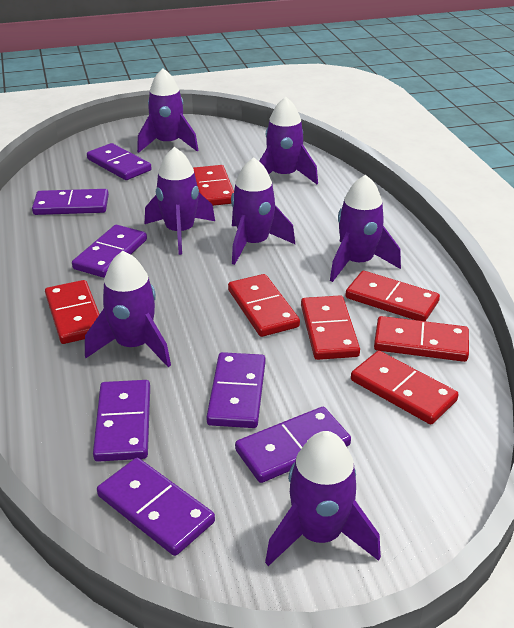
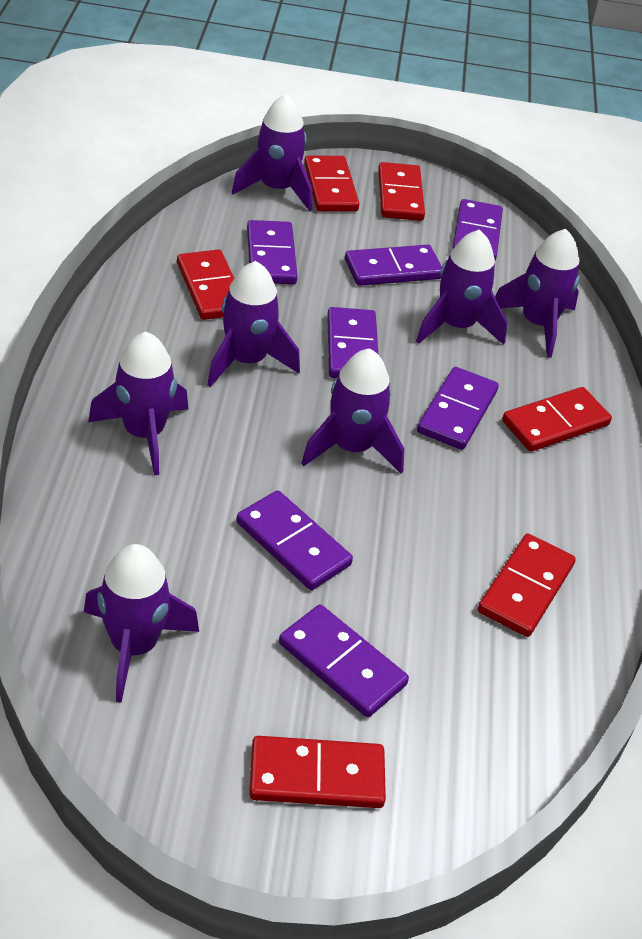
red domino: 7 -> 6

